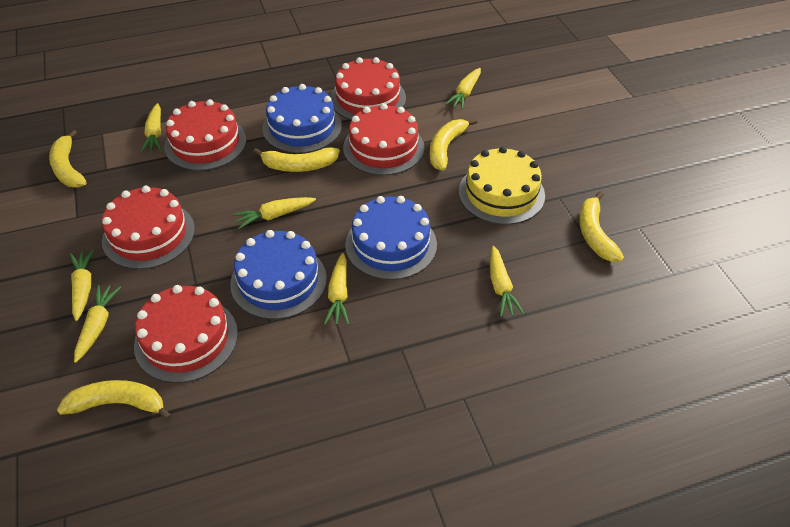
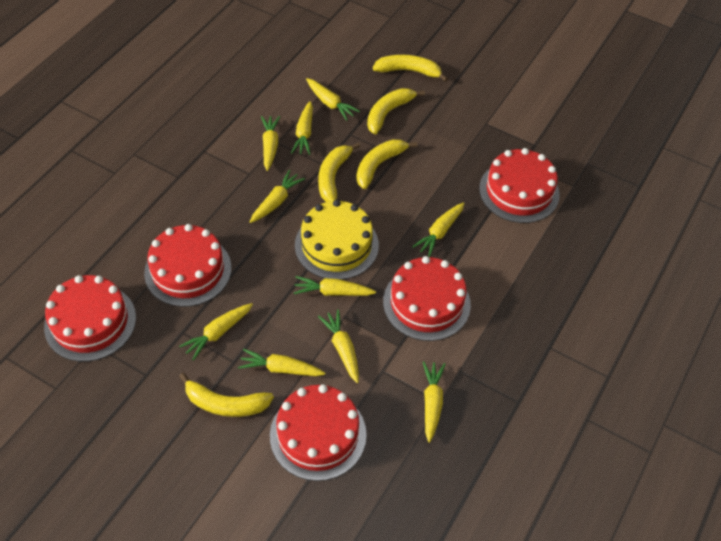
blue cake: 3 -> 0
yellow carrot: 7 -> 10

